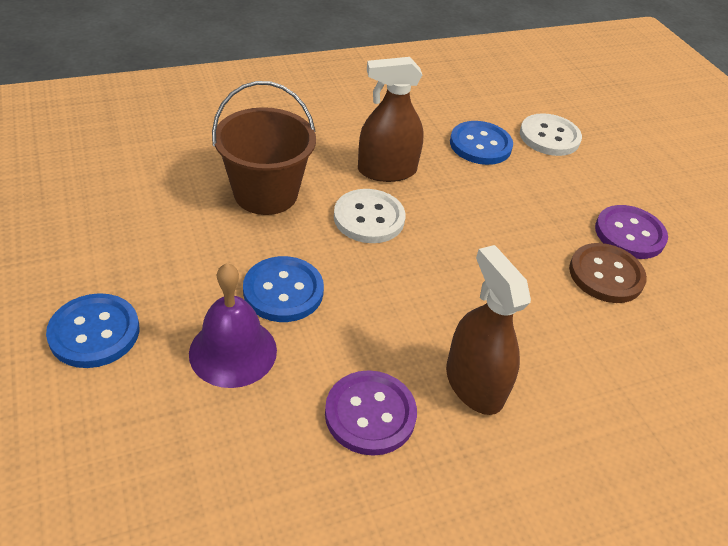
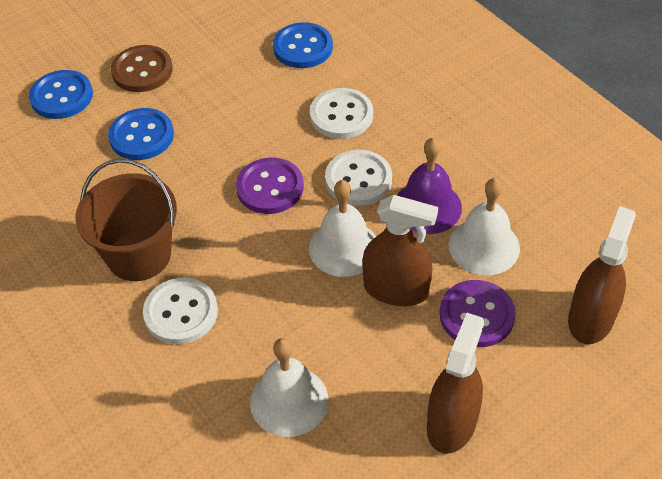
brown spray bottle: 2 -> 3
white bell: 0 -> 3
white button: 2 -> 3

